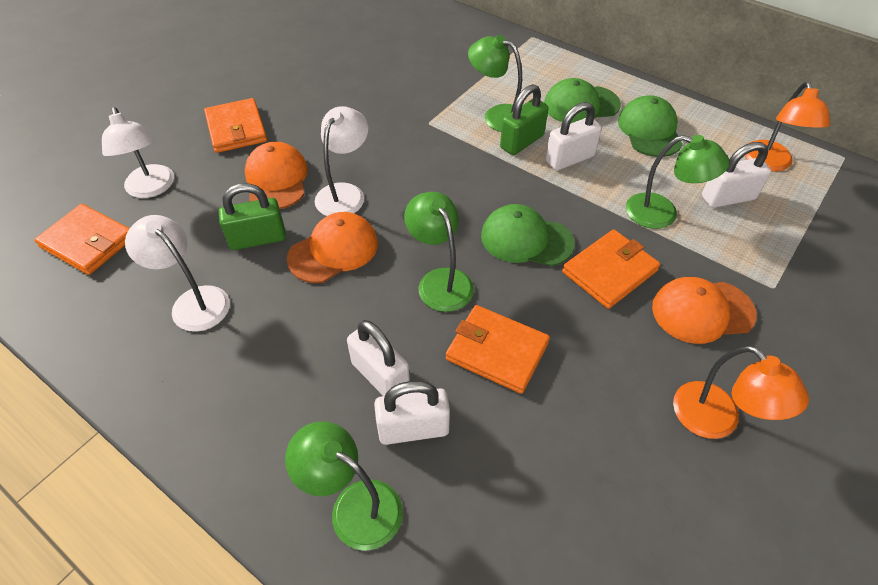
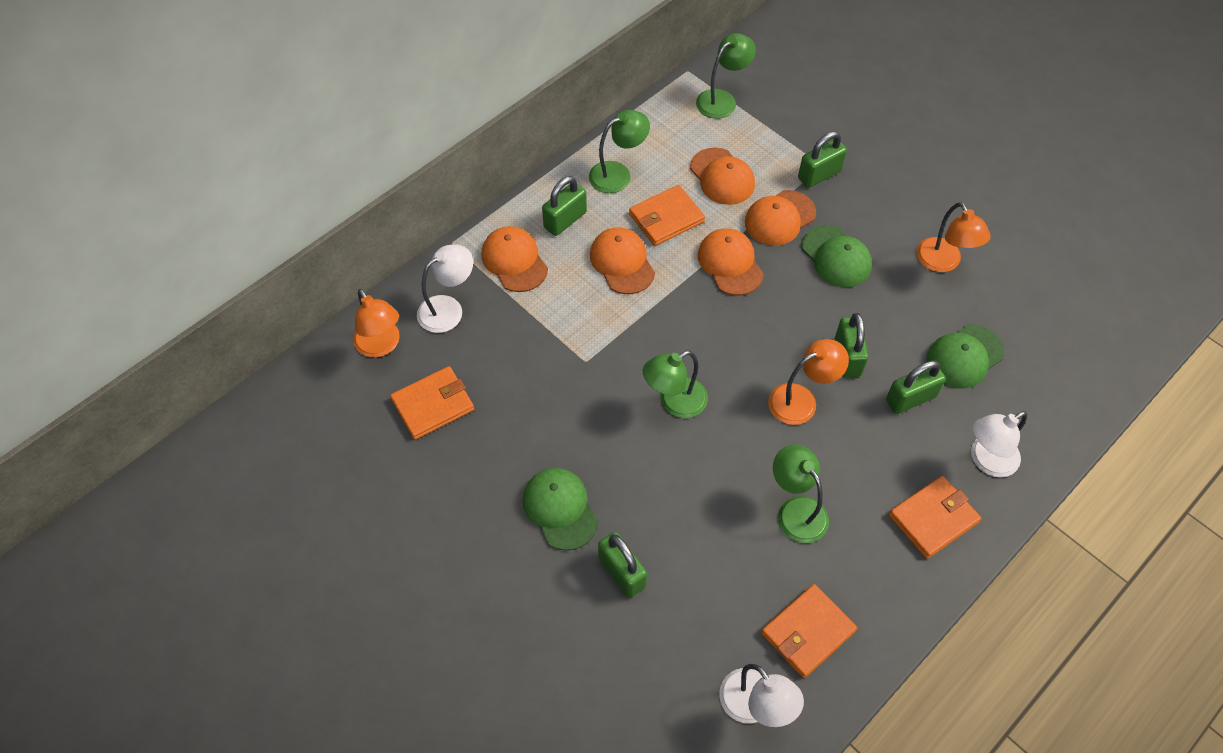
green padlock: 2 -> 5
orange cap: 3 -> 5
orange lamp: 2 -> 3
white padlock: 4 -> 0

